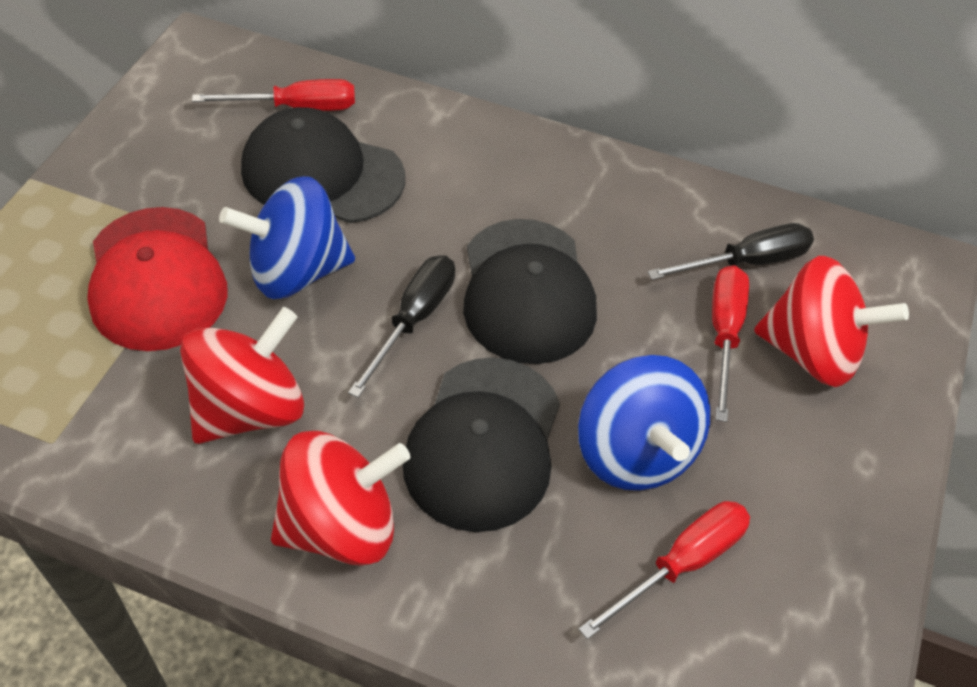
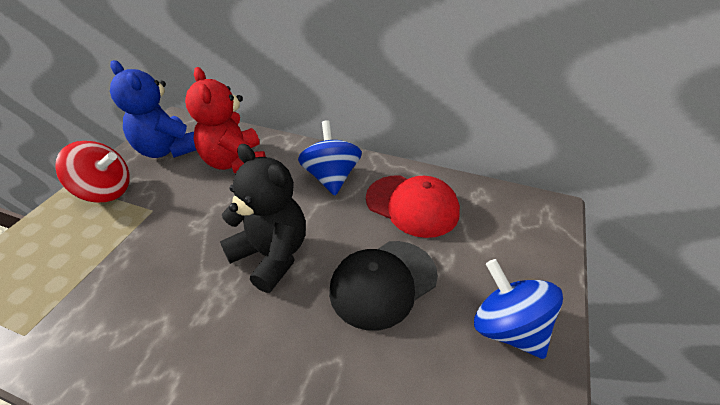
black cap: 3 -> 1
black screwdriver: 2 -> 0
black teddy bear: 0 -> 1
blue teddy bear: 0 -> 1
red screwdriver: 3 -> 0
red spinning top: 3 -> 1
red teddy bear: 0 -> 1

